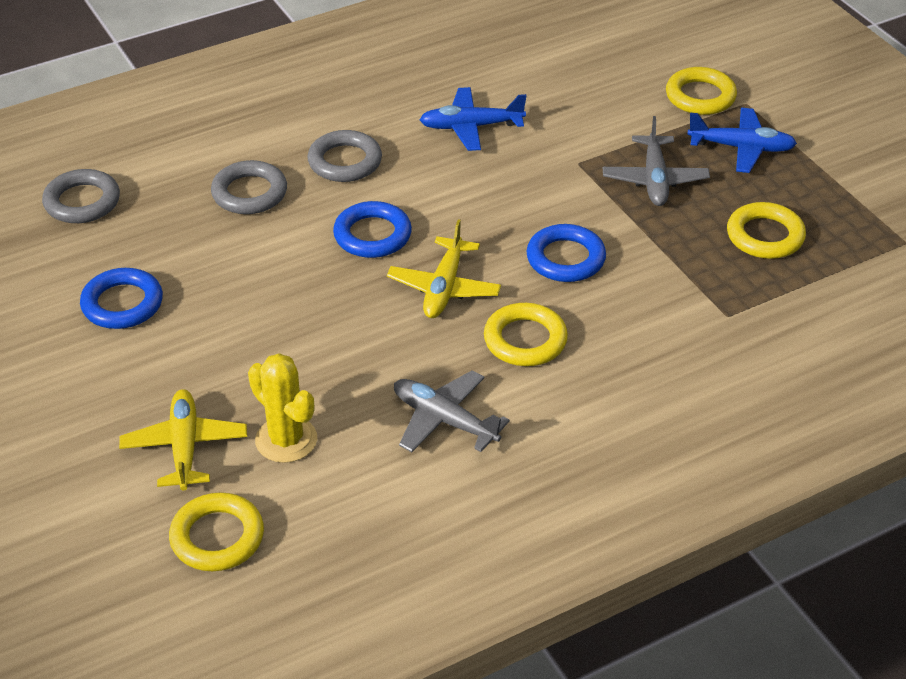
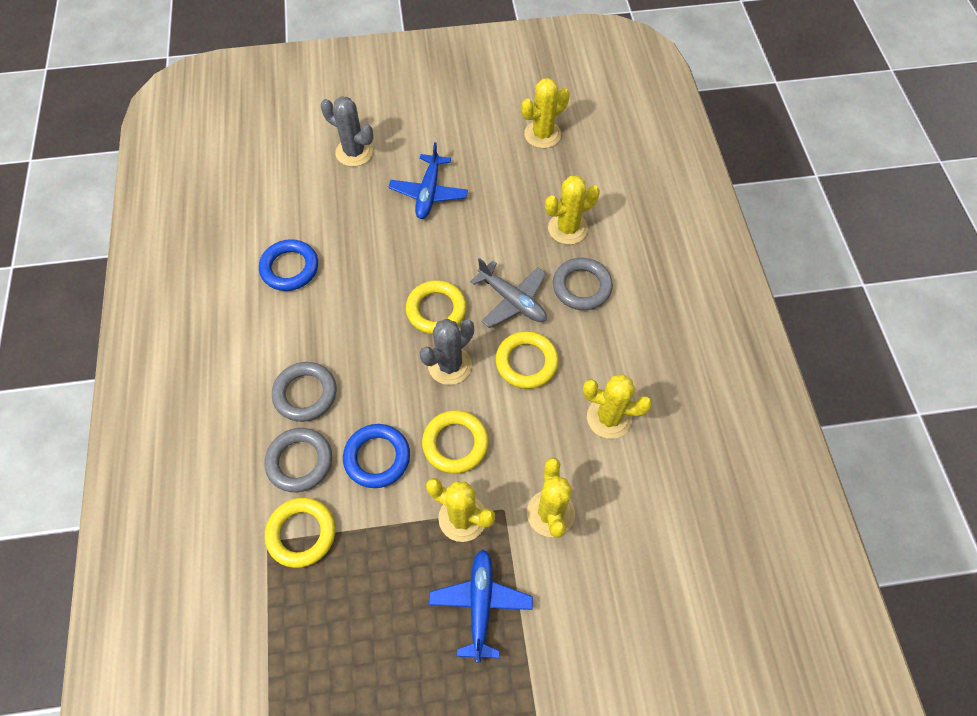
blue ring: 3 -> 2
grey cactus: 0 -> 2
grey plane: 2 -> 1
yellow cactus: 1 -> 5
yellow plane: 2 -> 0

